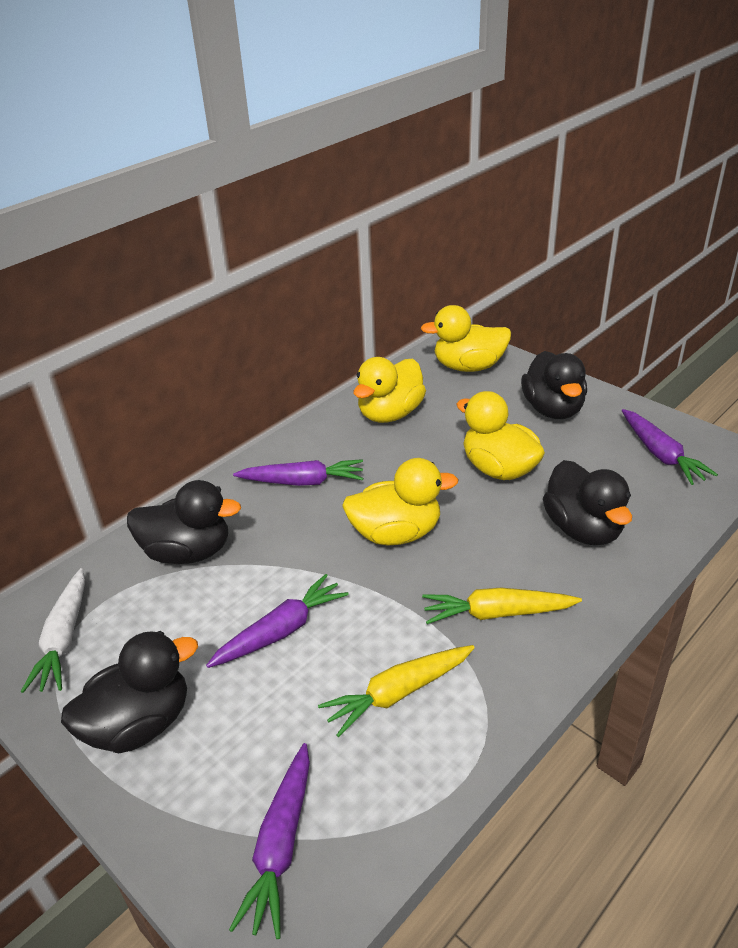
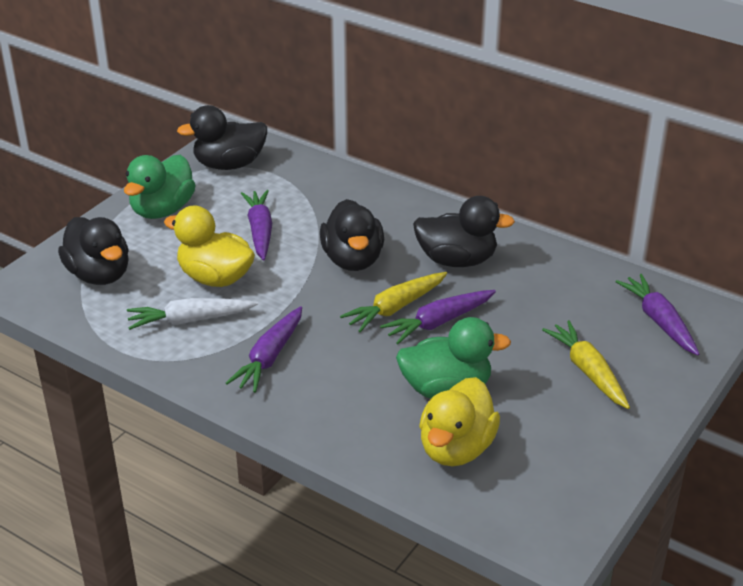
green duck: 0 -> 2
yellow duck: 4 -> 2

